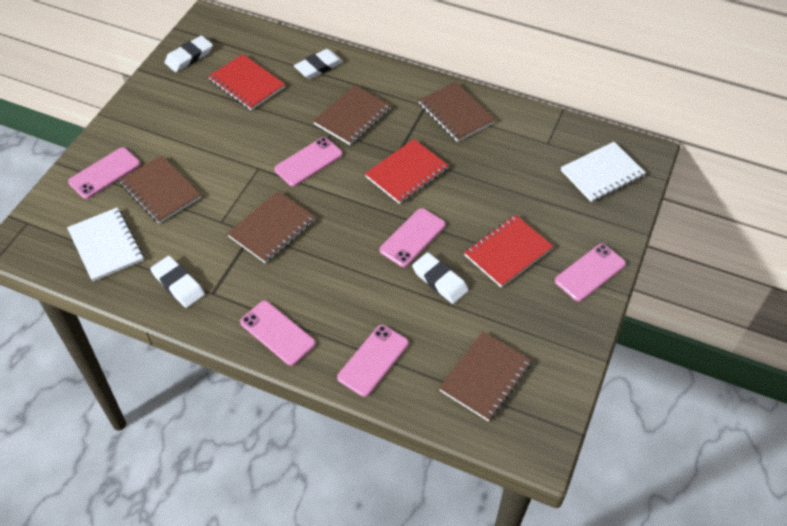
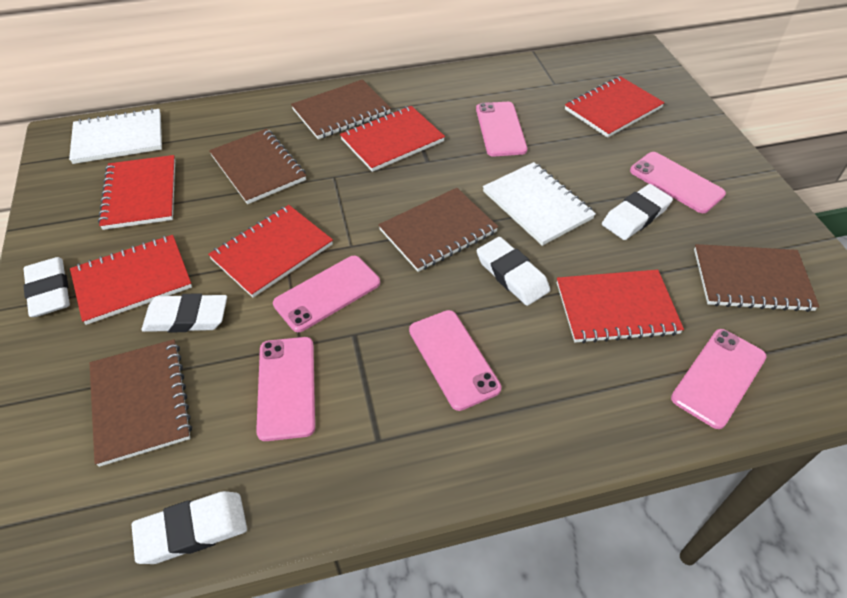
red notebook: 3 -> 6
white eraser: 4 -> 5

